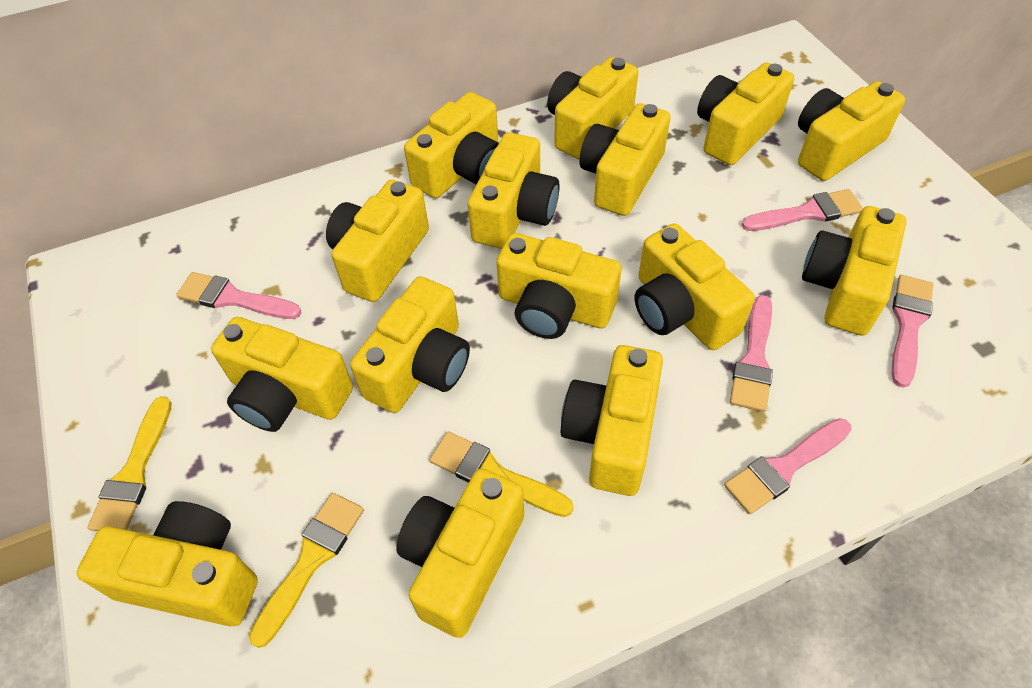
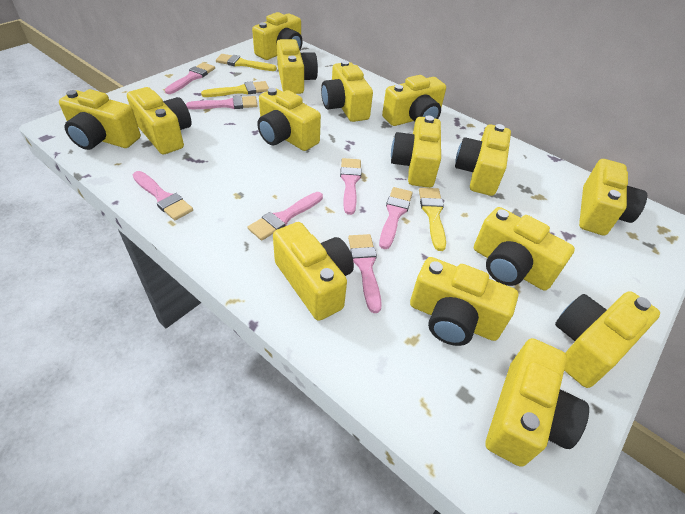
pink brush: 5 -> 7

